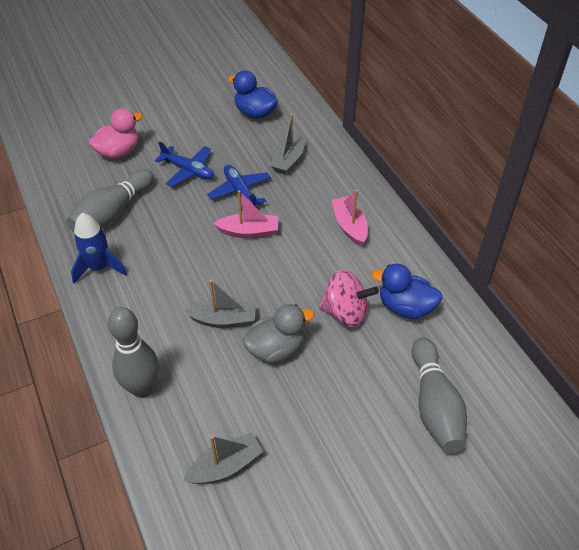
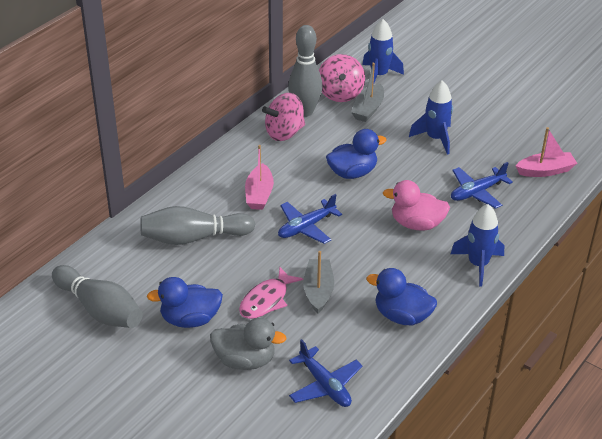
blue duck: 2 -> 3
blue plane: 2 -> 3
blue rocket: 1 -> 3
grey boat: 3 -> 2
pink fish: 0 -> 1
pink spinning top: 1 -> 2

